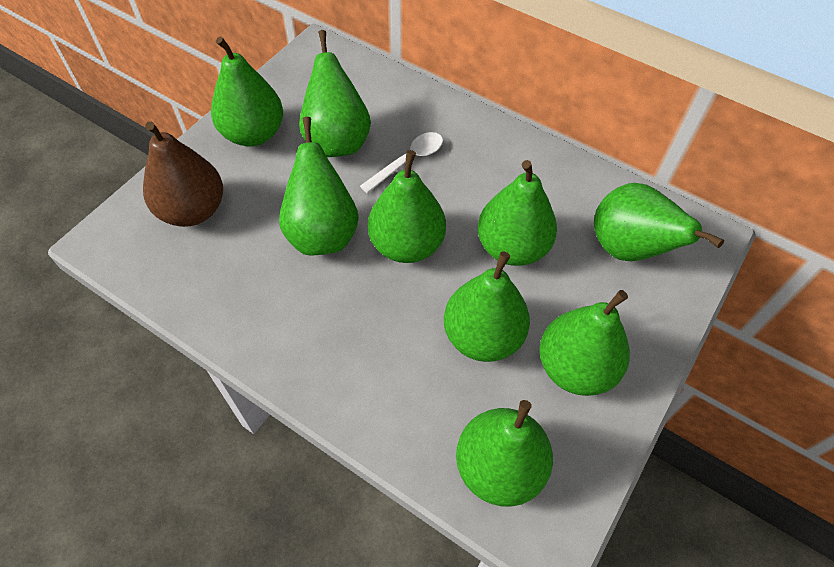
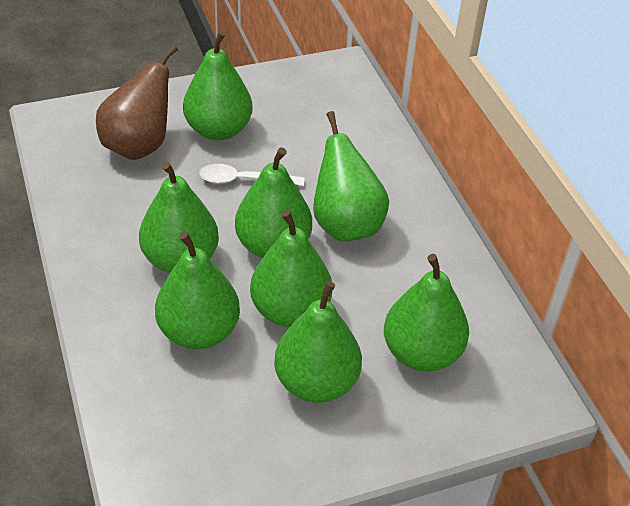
green pear: 9 -> 8

